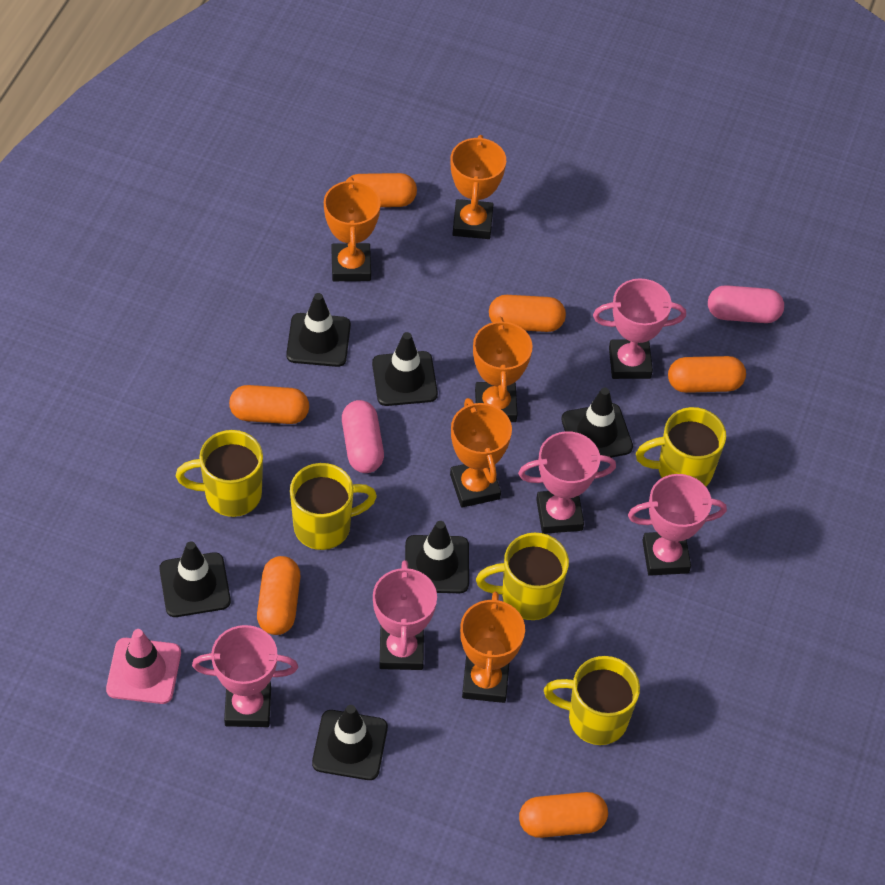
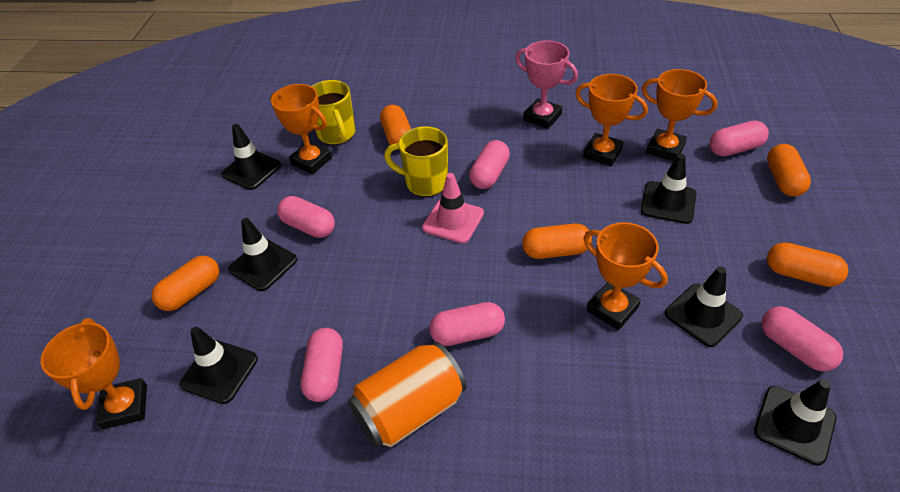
orange can: 0 -> 1
orange capsule: 6 -> 5
pink capsule: 2 -> 6
pink trophy: 5 -> 1
yellow mug: 5 -> 2

